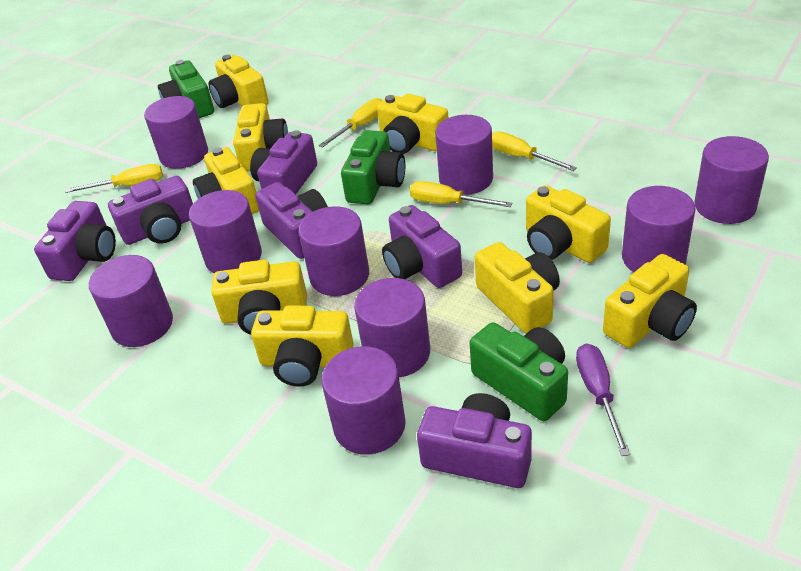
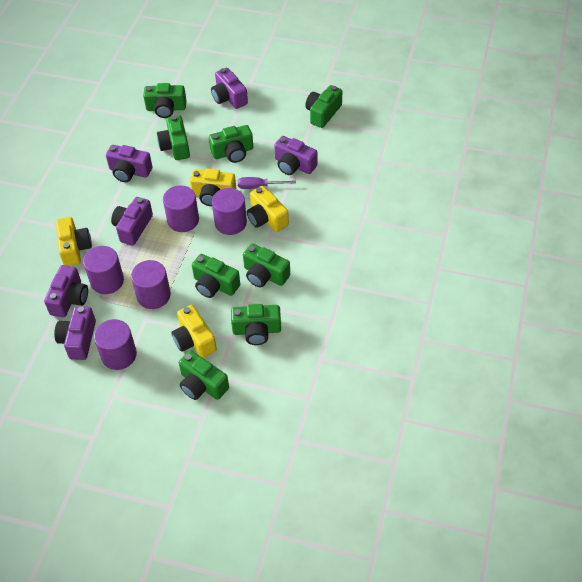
green camera: 3 -> 8
purple cylinder: 9 -> 5
yellow camera: 9 -> 4
yellow screwdriver: 4 -> 0

